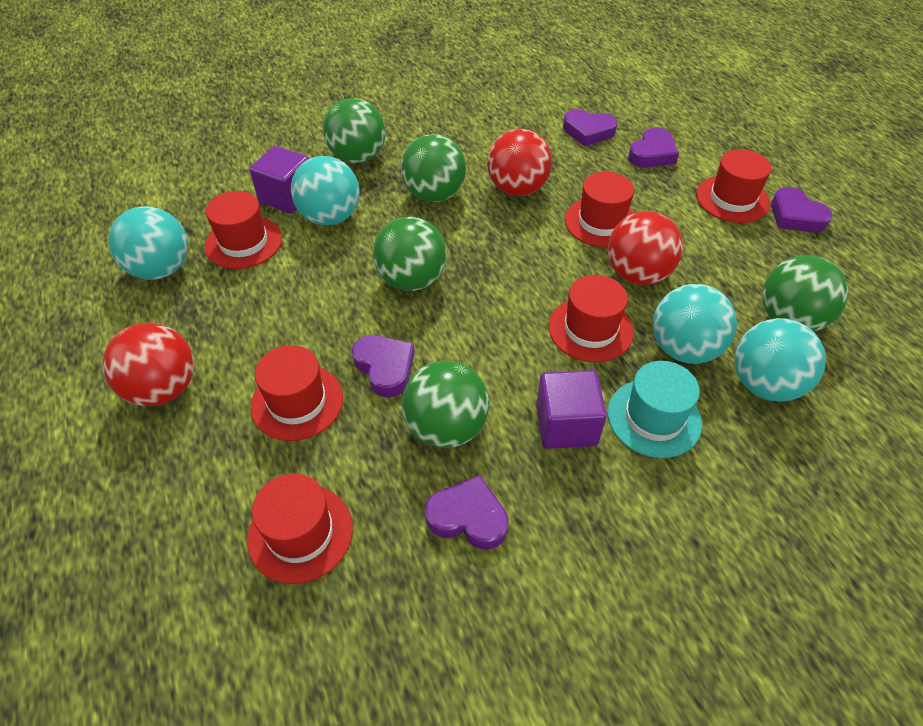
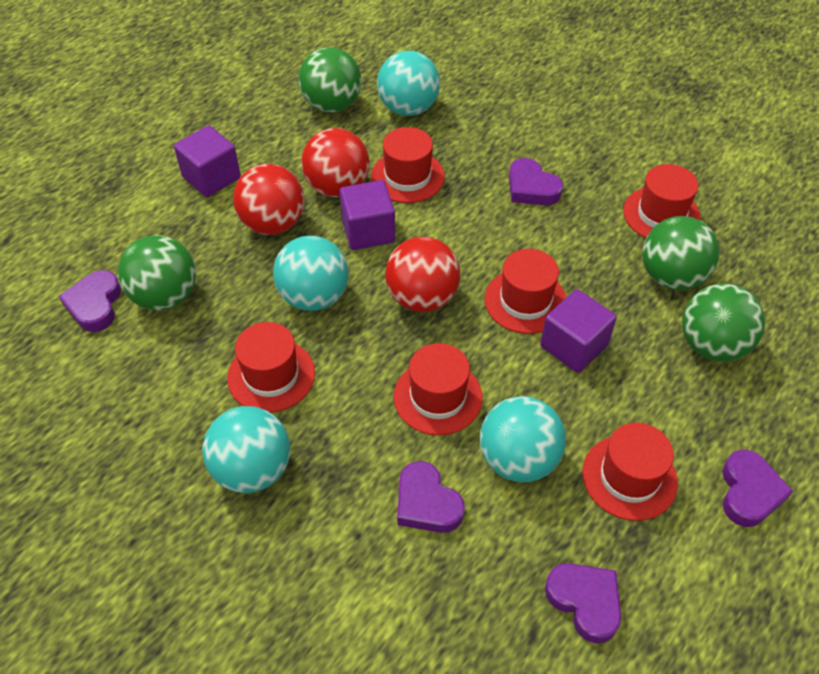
green ball: 5 -> 4
purple cube: 2 -> 3
turquoise hat: 1 -> 0

